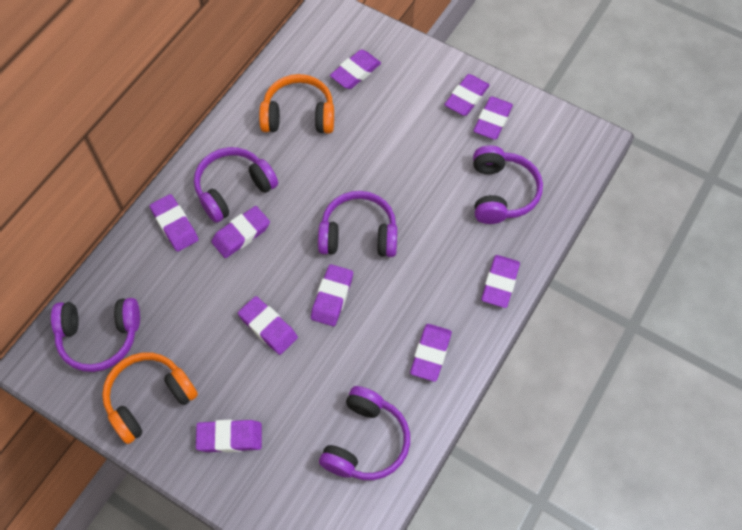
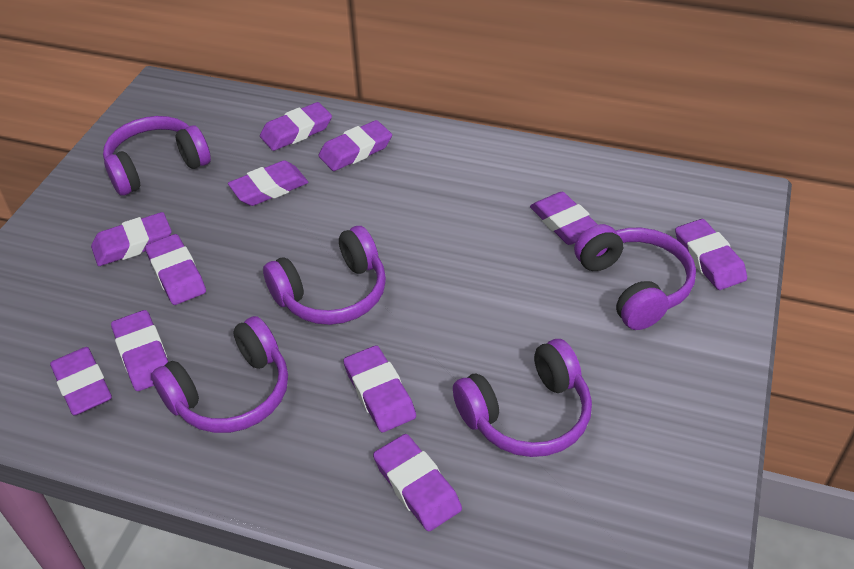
orange headphones: 2 -> 0
purple eraser: 10 -> 11

